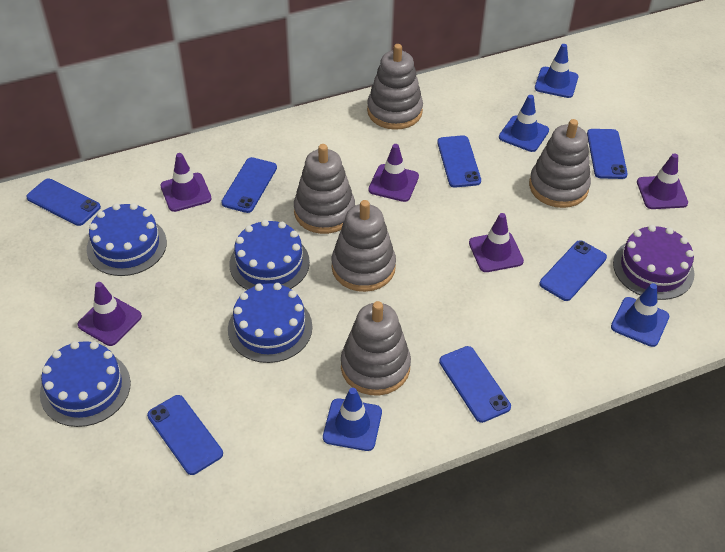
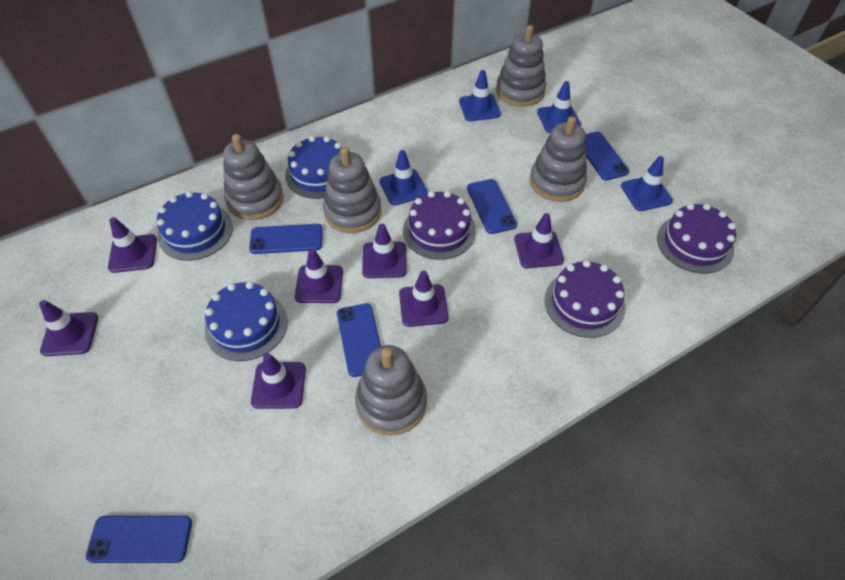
blue cake: 4 -> 3
blue phone: 7 -> 5
purple cake: 1 -> 3
purple traffic cone: 5 -> 7

